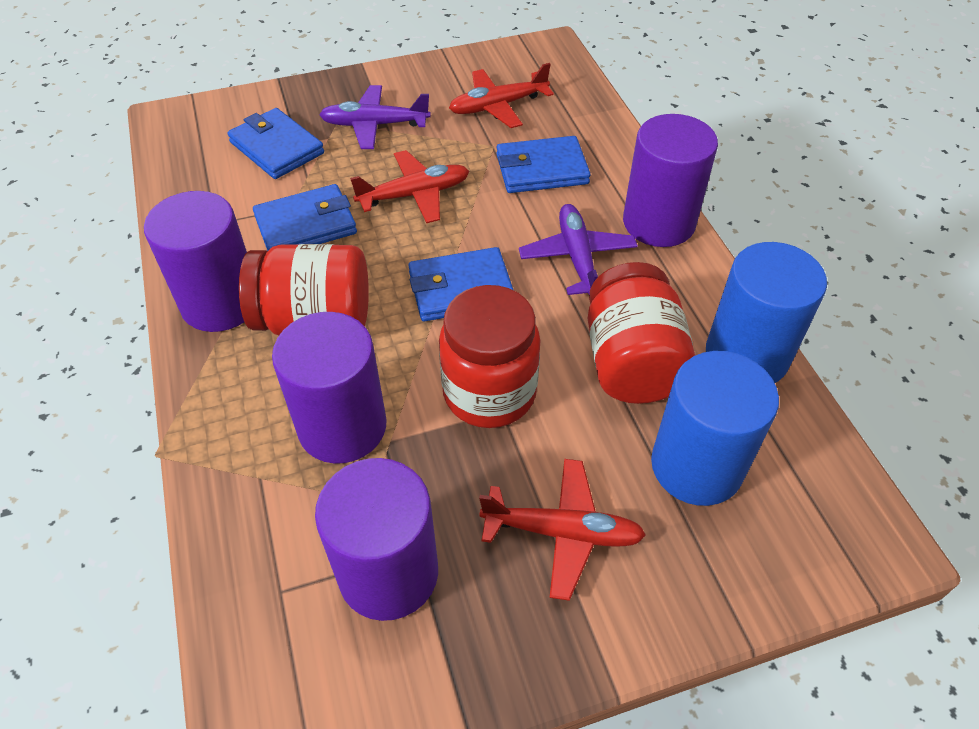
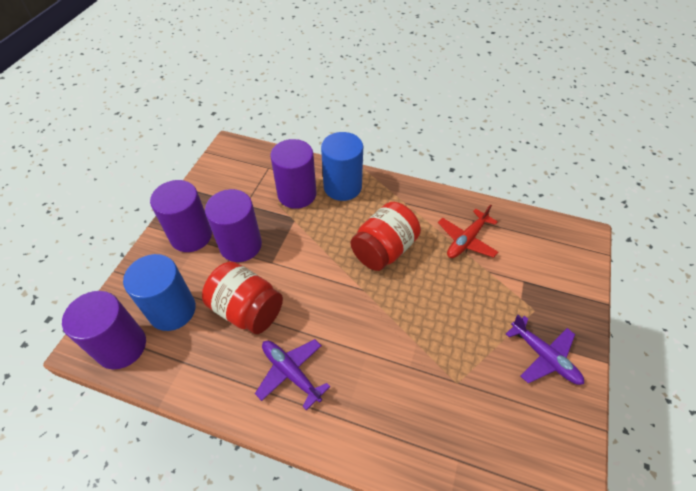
blue wallet: 4 -> 0
red jar: 3 -> 2
red plane: 3 -> 1

